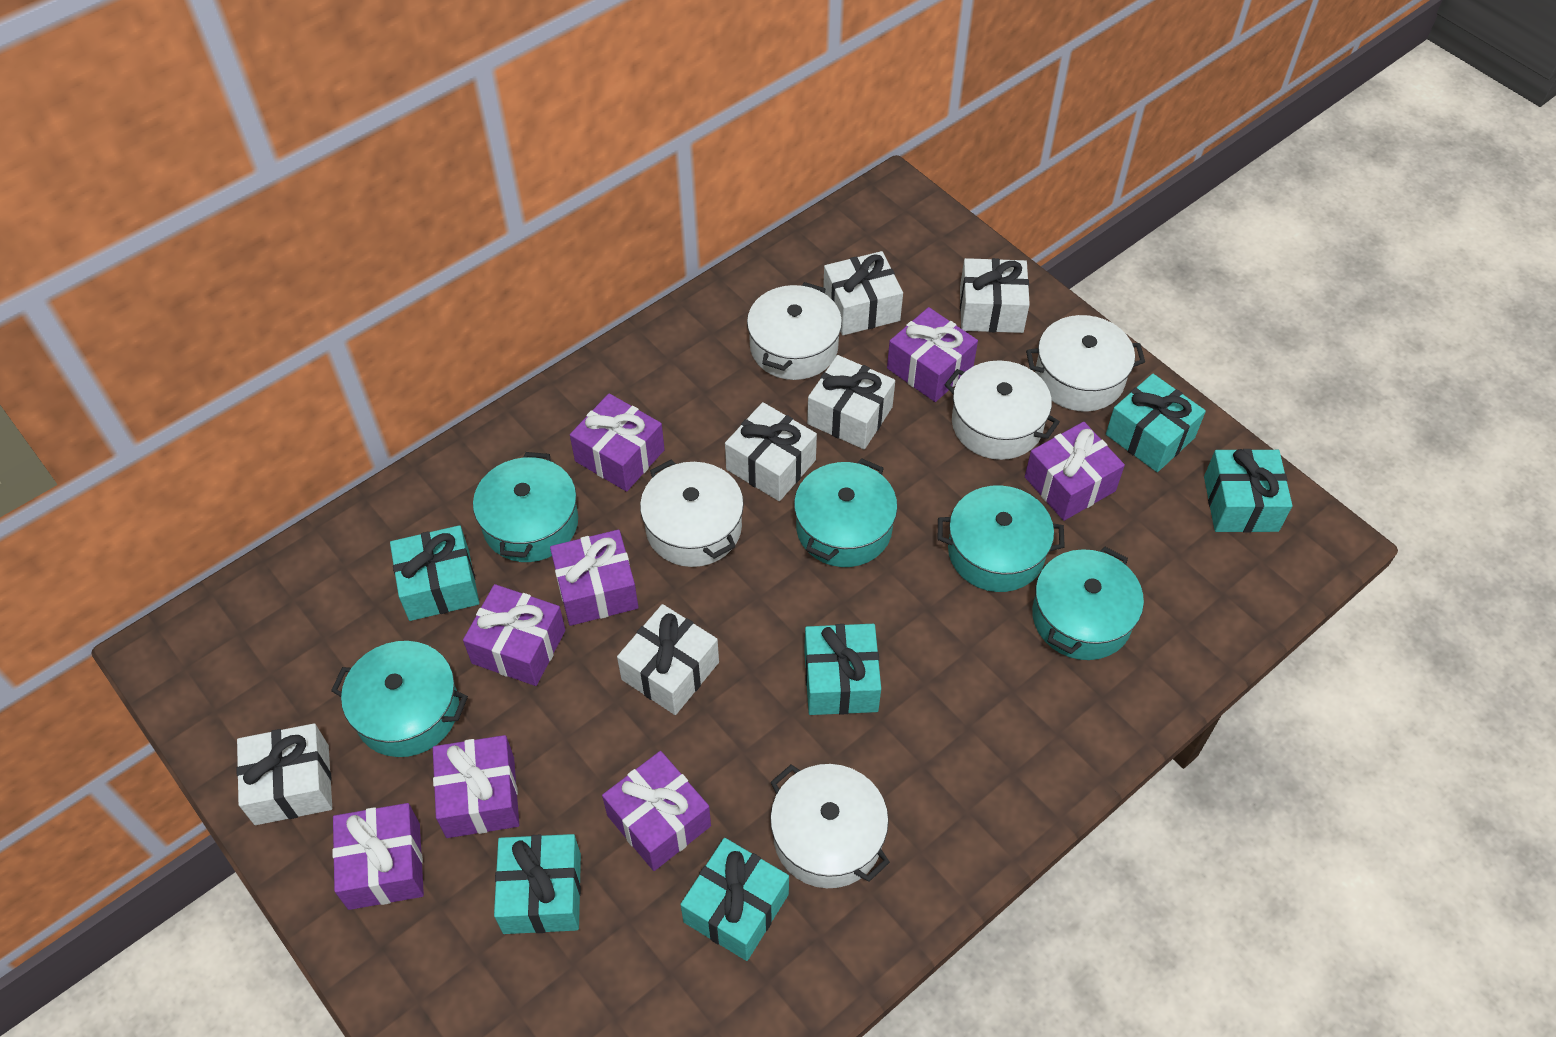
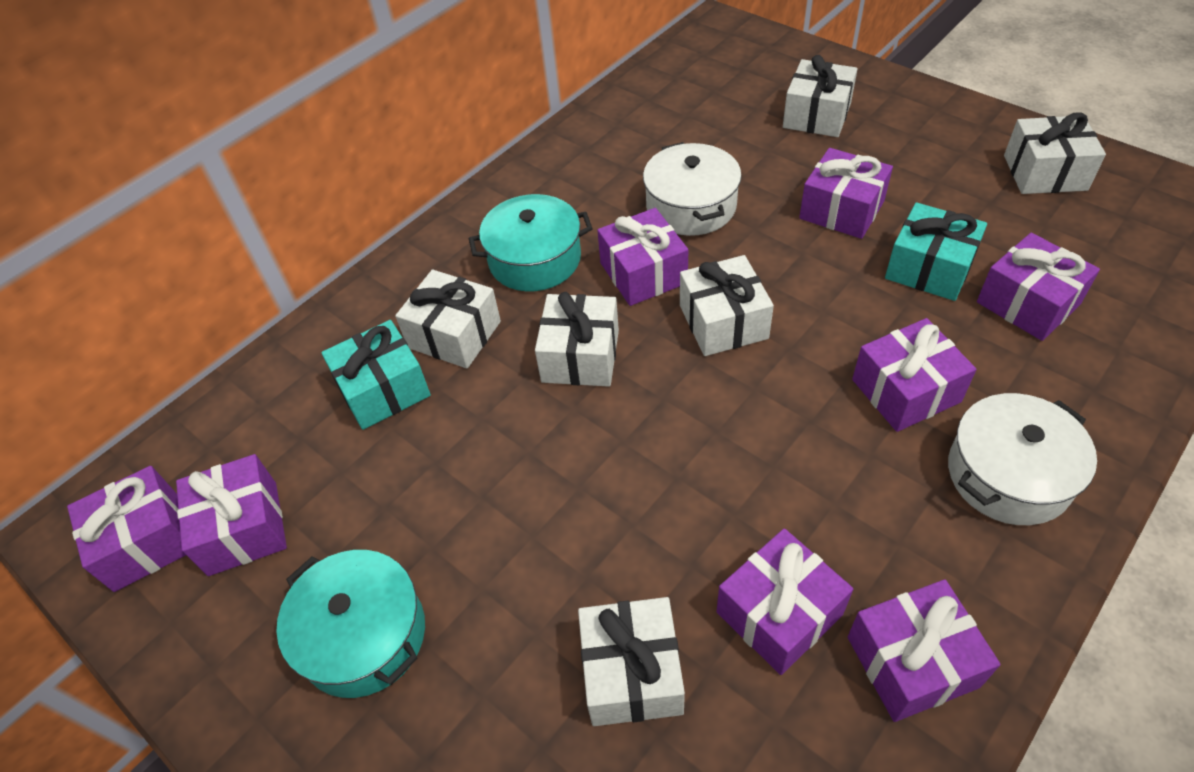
turquoise gift: 6 -> 2
turquoise pot: 5 -> 2
white pot: 5 -> 2

